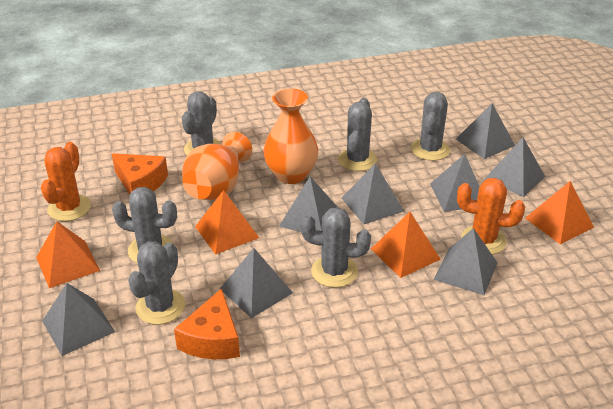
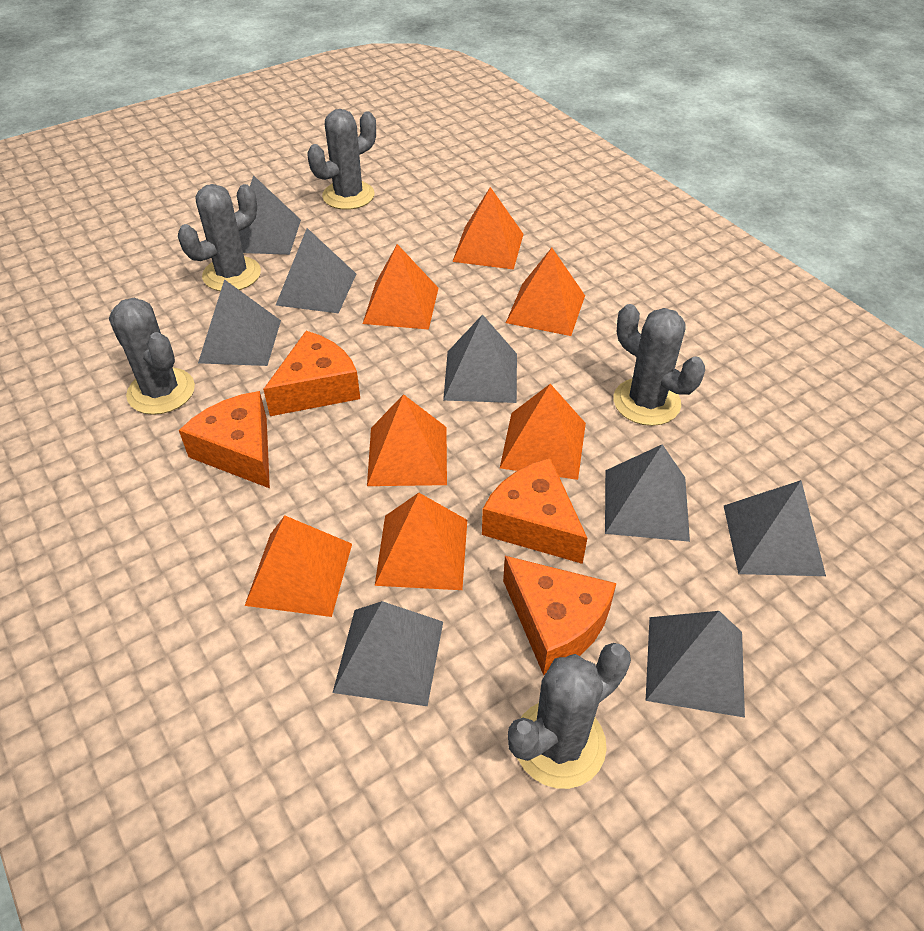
grey cactus: 6 -> 5
orange cactus: 2 -> 0
orange cheese: 2 -> 4
orange pyramid: 4 -> 7
orange vase: 2 -> 0

